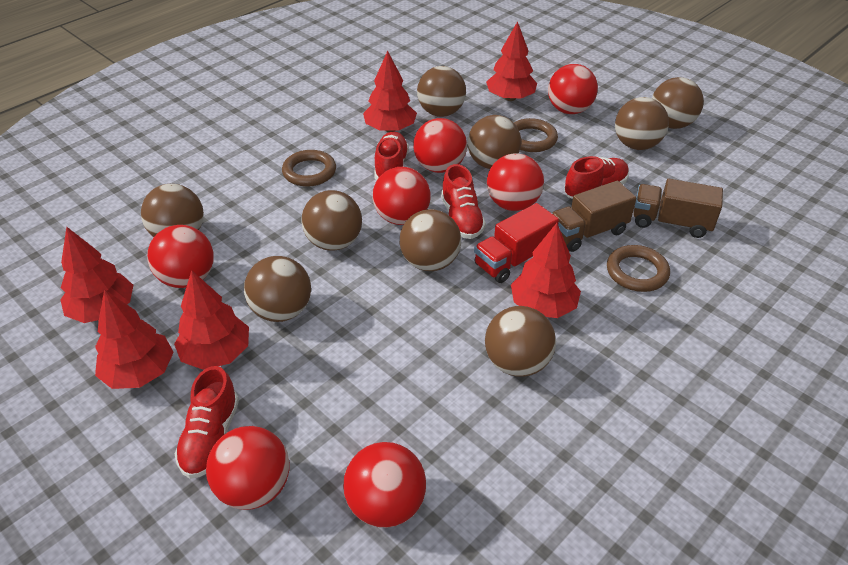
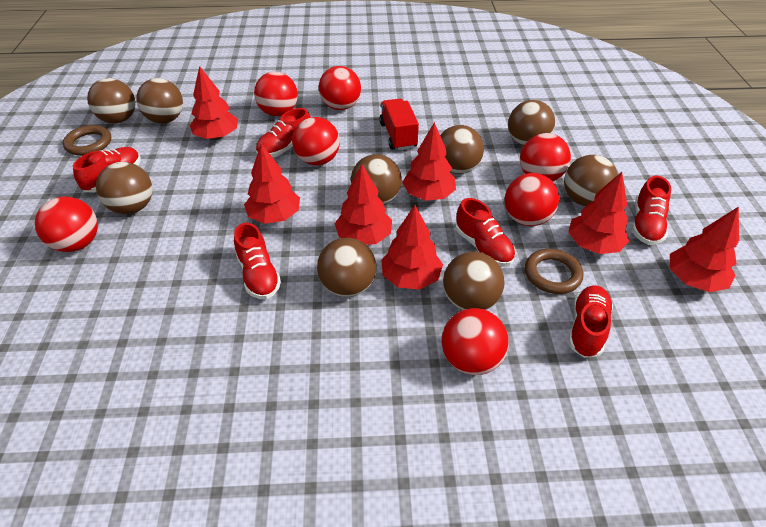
brown ring: 3 -> 2
brown truck: 2 -> 0
red shoe: 4 -> 6
red tree: 6 -> 7

